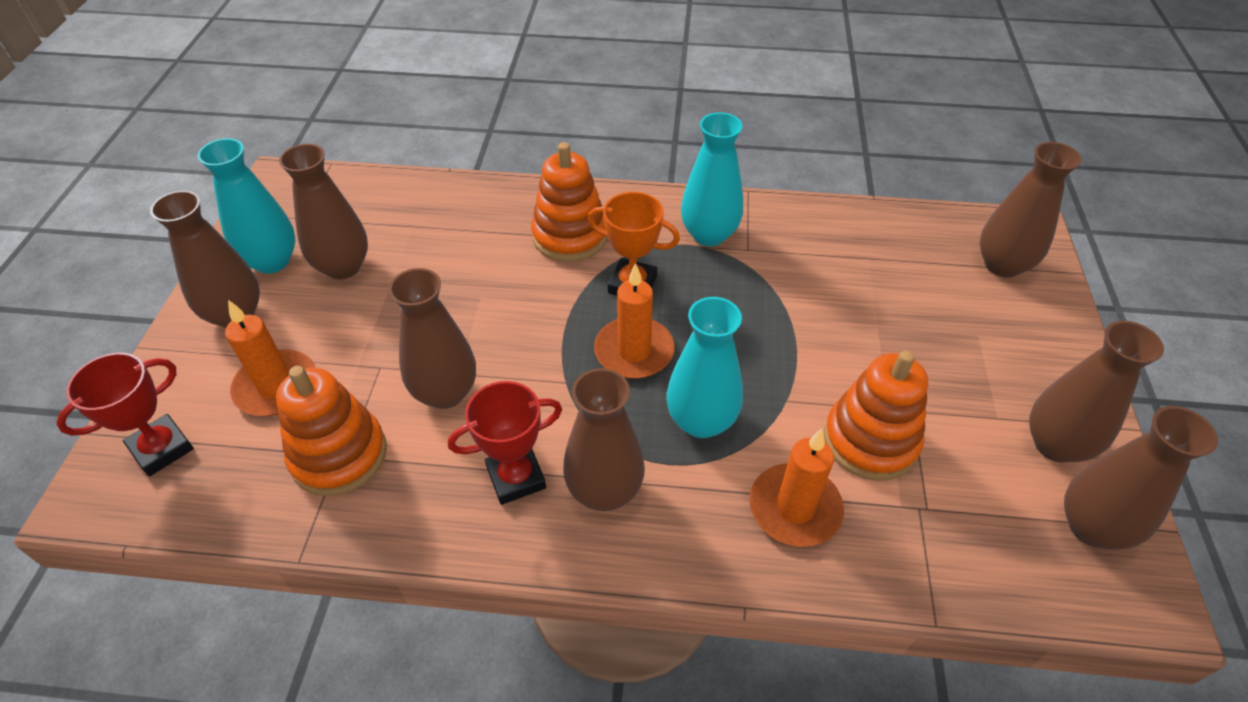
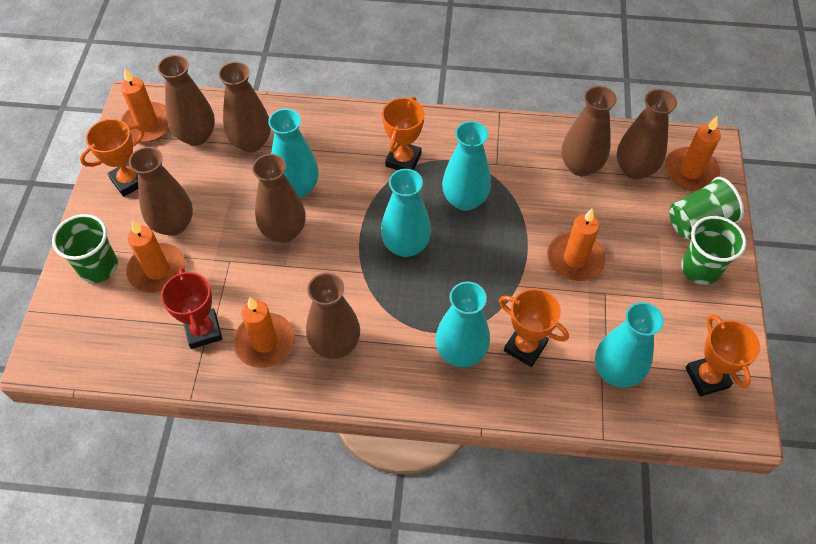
green cup: 0 -> 3
orange candle: 3 -> 5
orange stacking toy: 3 -> 0
orange trophy: 1 -> 4
red trophy: 2 -> 1
turquoise vase: 3 -> 5

